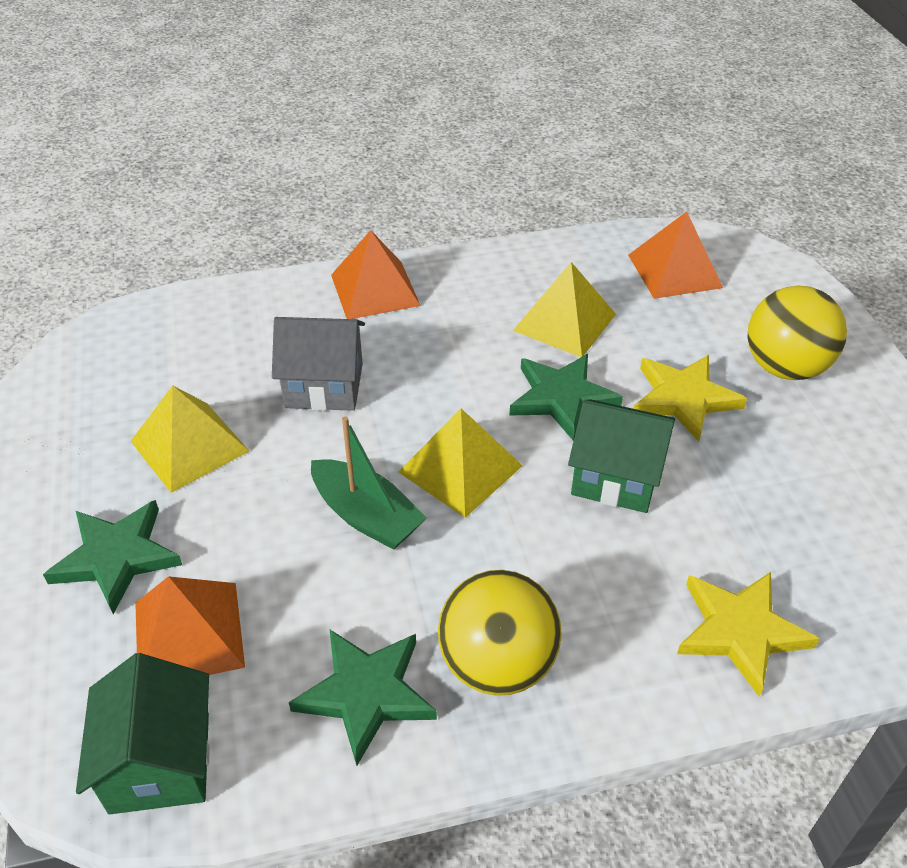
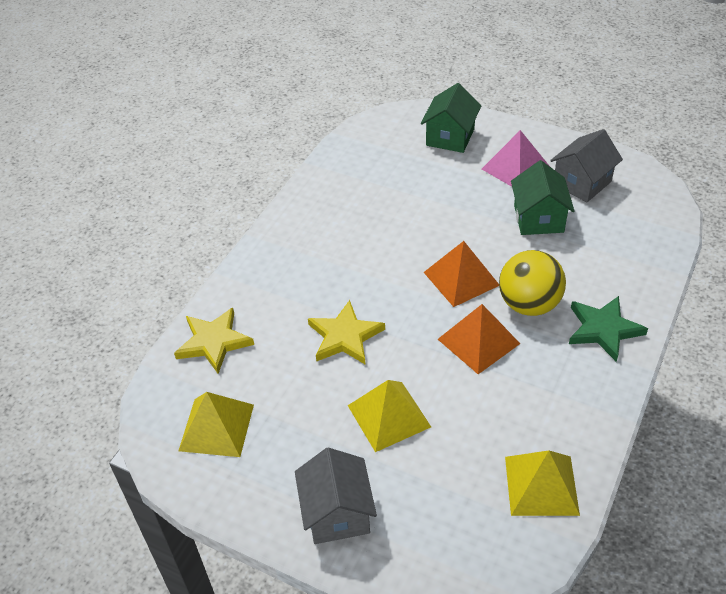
green boat: 1 -> 0
green star: 3 -> 1
grey house: 1 -> 2
orange pyramid: 3 -> 2
pink pyramid: 0 -> 1
yellow ball: 2 -> 1

